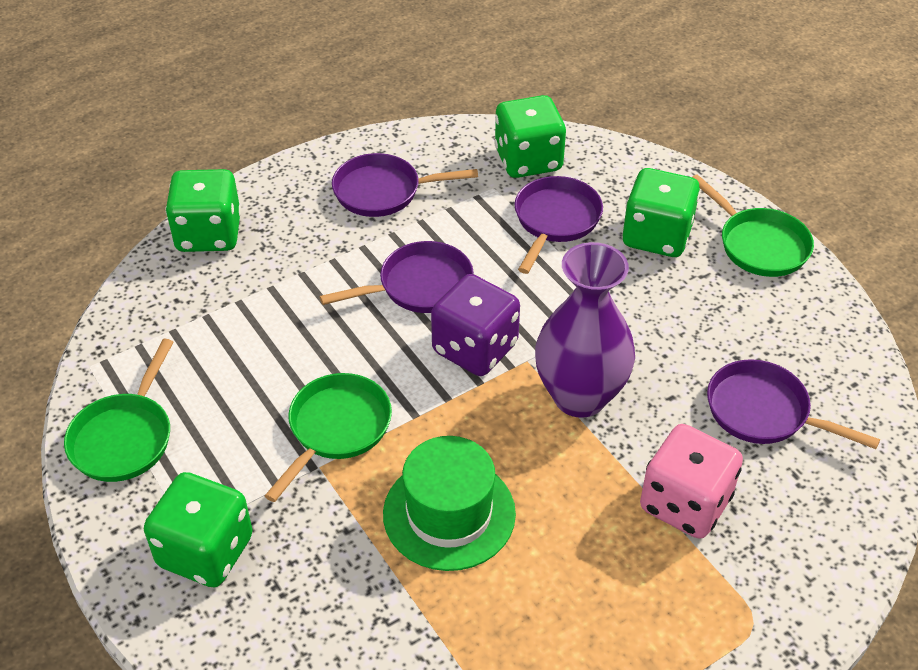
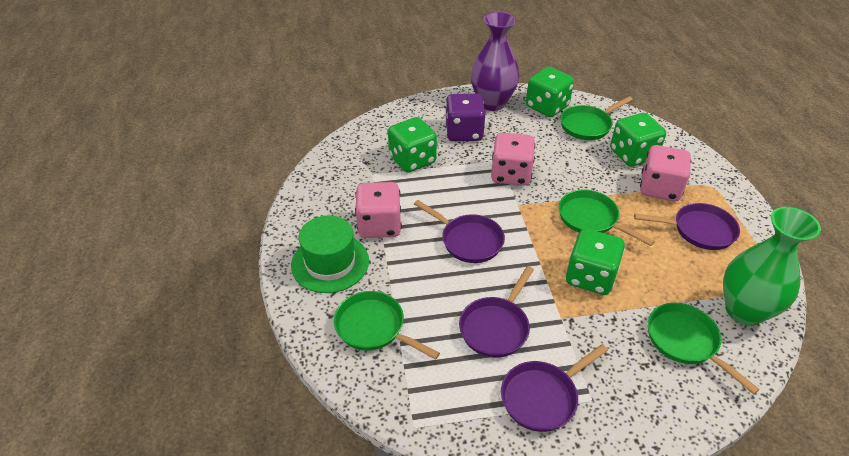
green pan: 3 -> 4
green vase: 0 -> 1
pink dice: 1 -> 3

